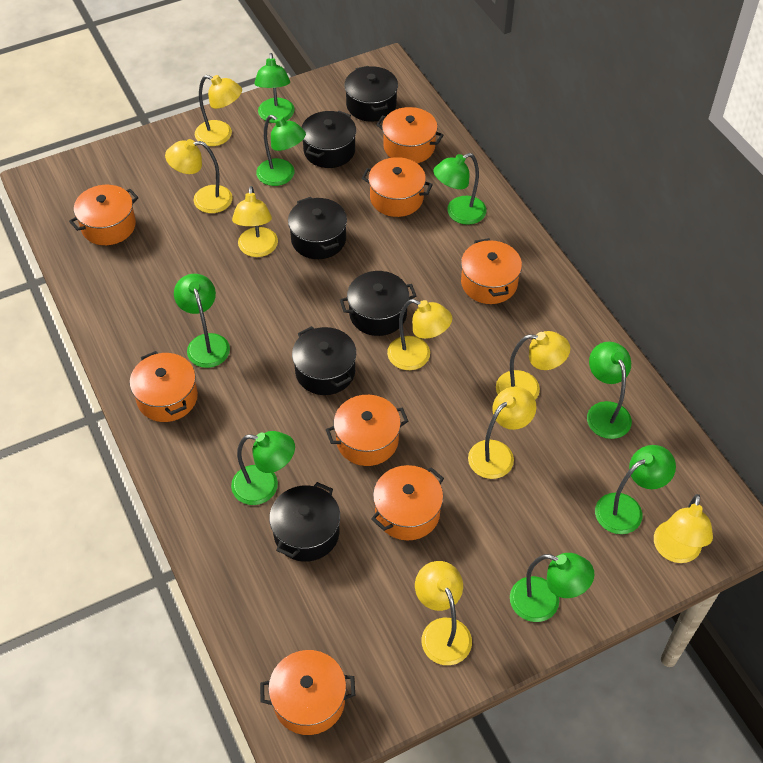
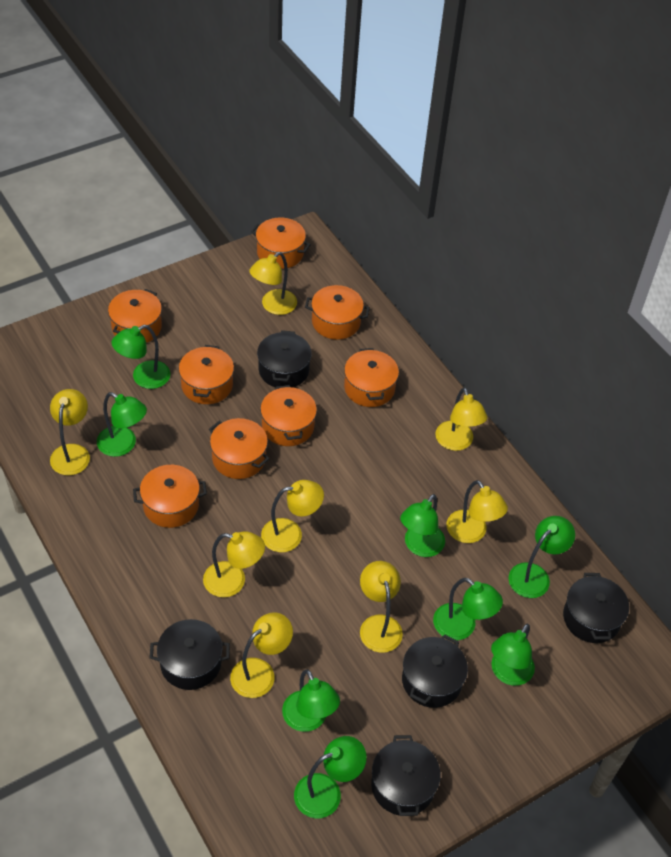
black pot: 6 -> 5

